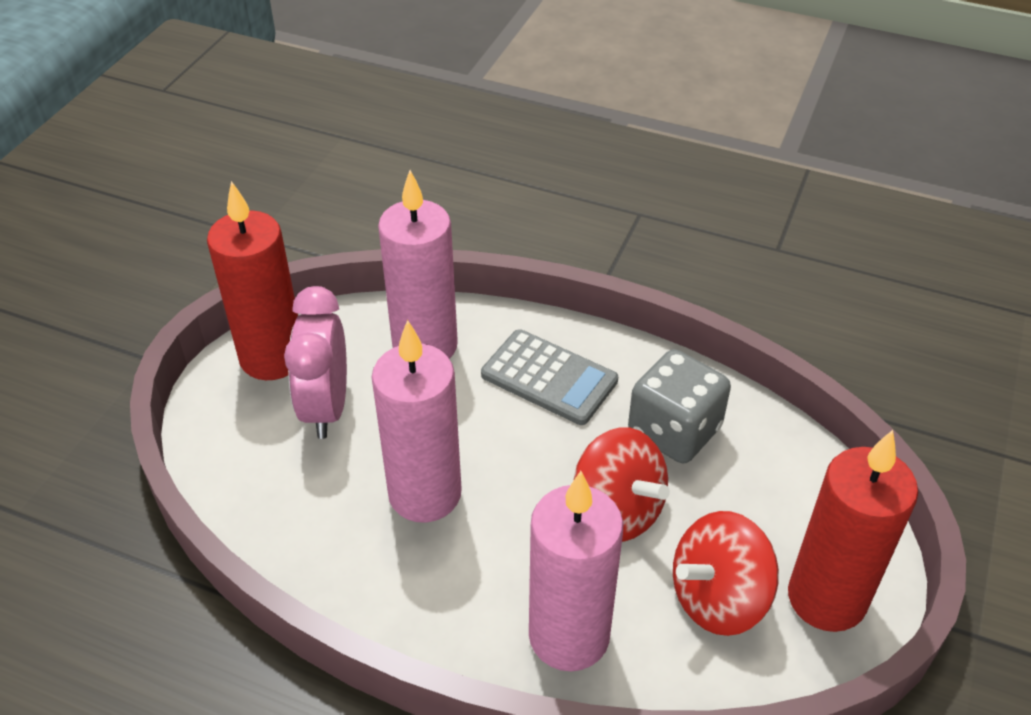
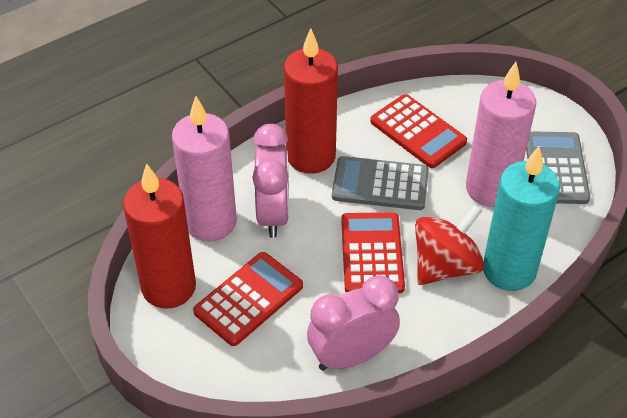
grey calculator: 1 -> 2
grey dice: 1 -> 0
pink candle: 3 -> 2
pink clock: 1 -> 2
red calculator: 0 -> 3
red spinning top: 2 -> 1
turquoise candle: 0 -> 1

